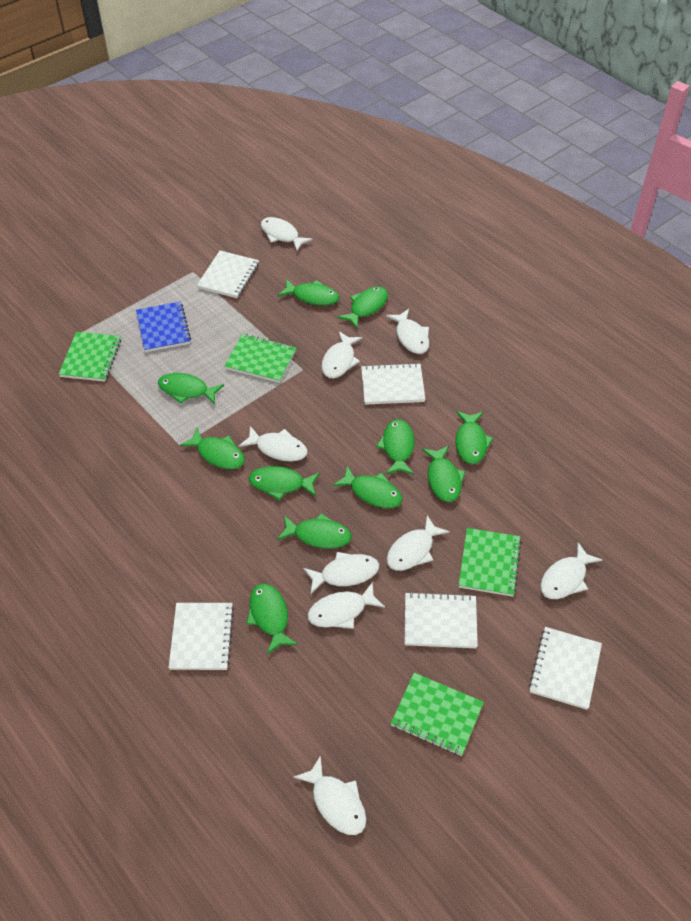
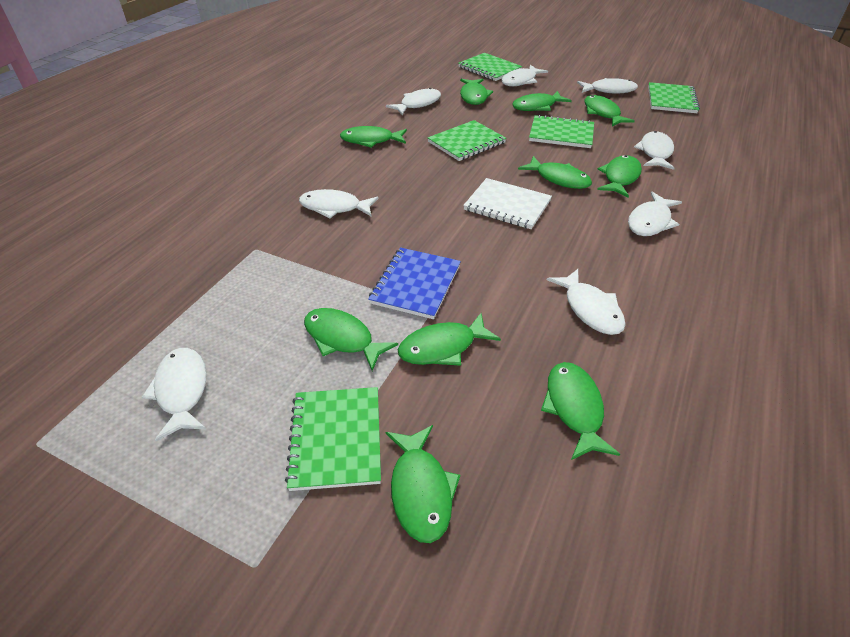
green fish: 11 -> 10
green notebook: 4 -> 5
white fish: 9 -> 8
white notebook: 5 -> 1

